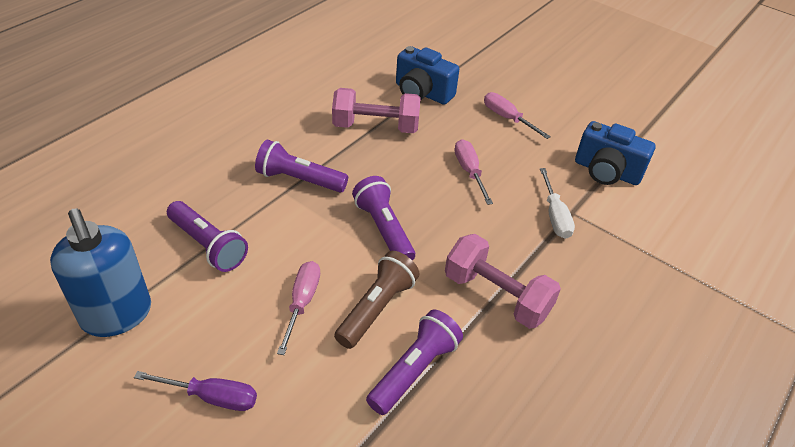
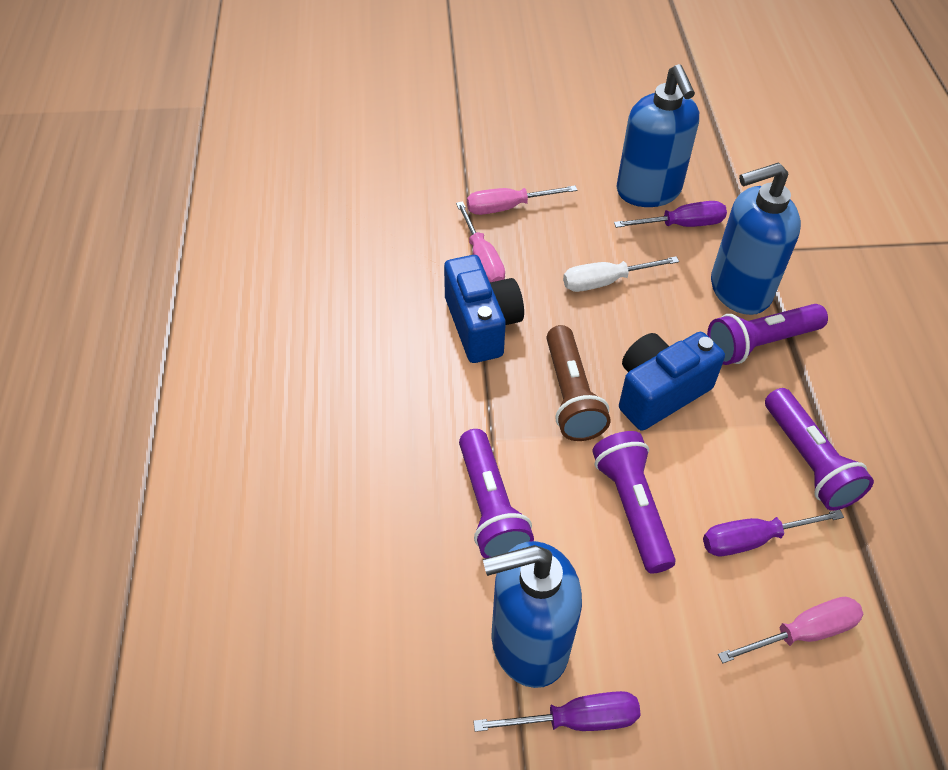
blue soap dispenser: 1 -> 3
pink dumbbell: 2 -> 0
purple screwdriver: 1 -> 3

